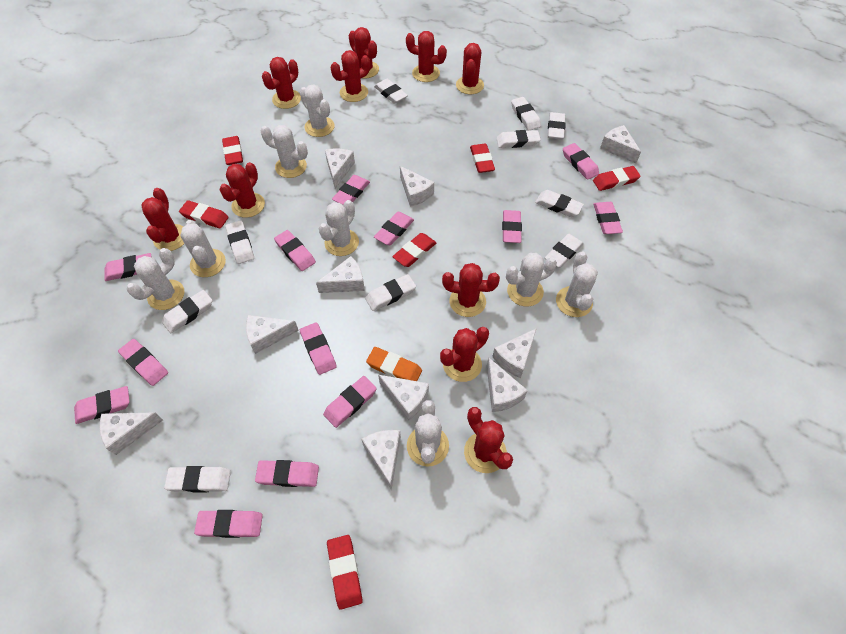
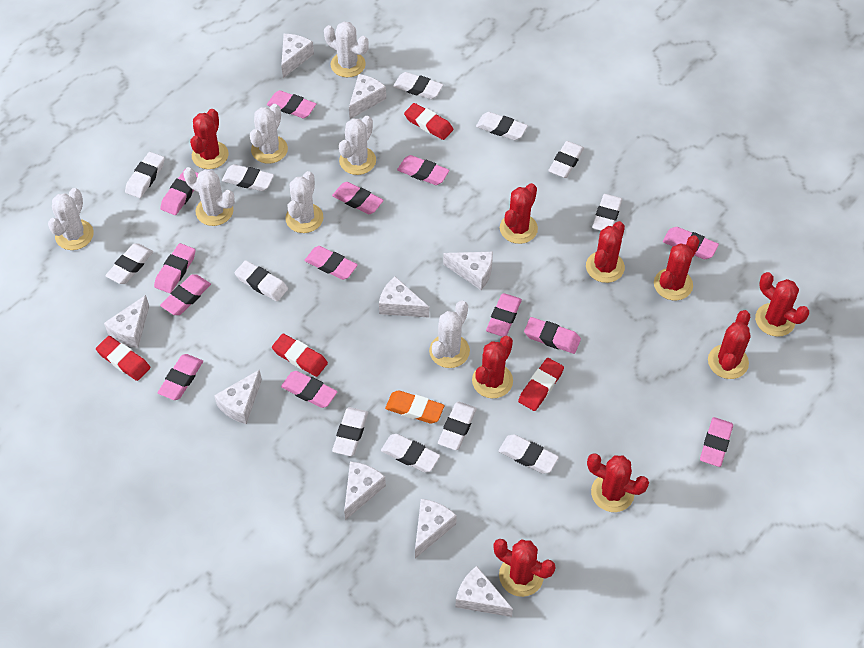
red cactus: 10 -> 9
red eraser: 6 -> 4
white cactus: 8 -> 7
white cheese: 10 -> 9
white eraser: 10 -> 12

